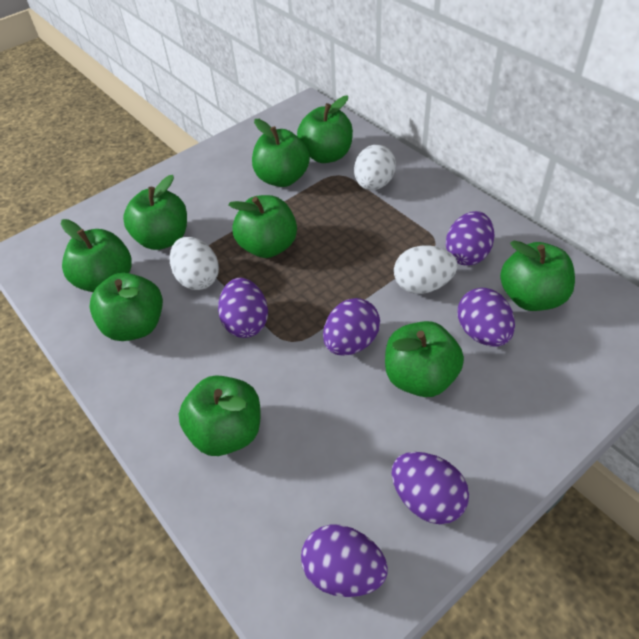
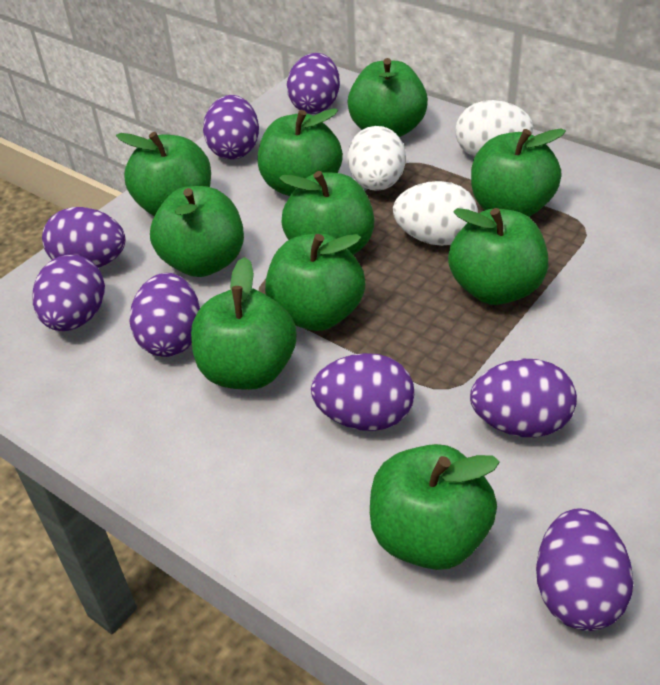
green apple: 9 -> 10
purple egg: 6 -> 8

